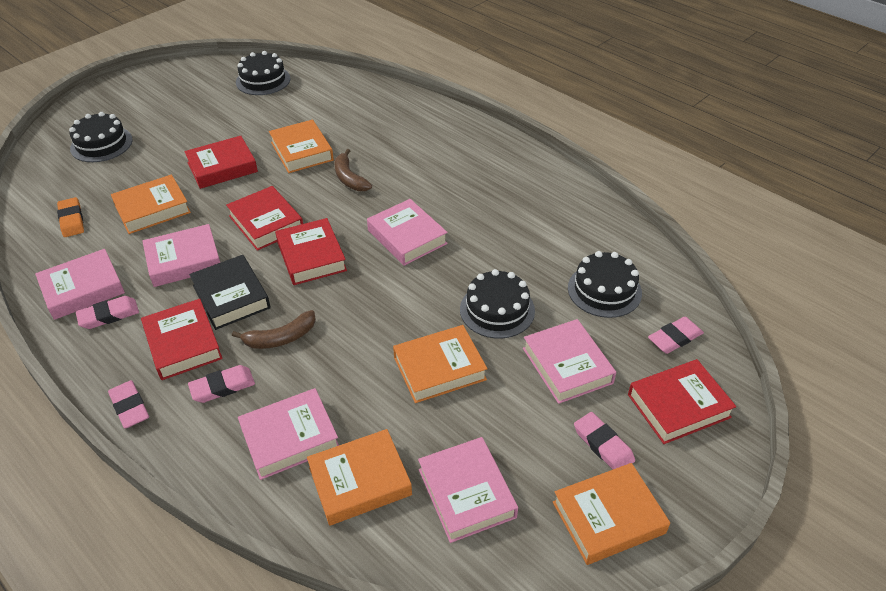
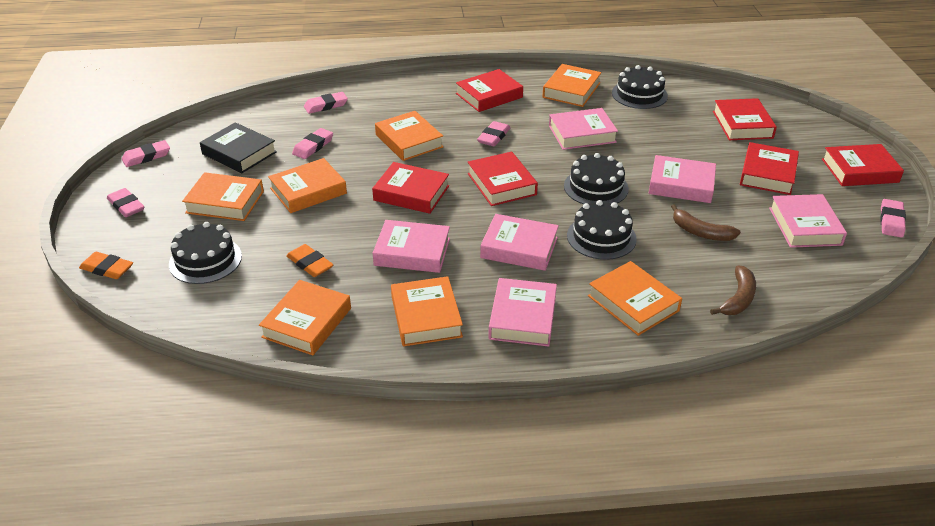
orange book: 5 -> 7
orange eraser: 1 -> 2
pink eraser: 5 -> 6
red book: 5 -> 6

